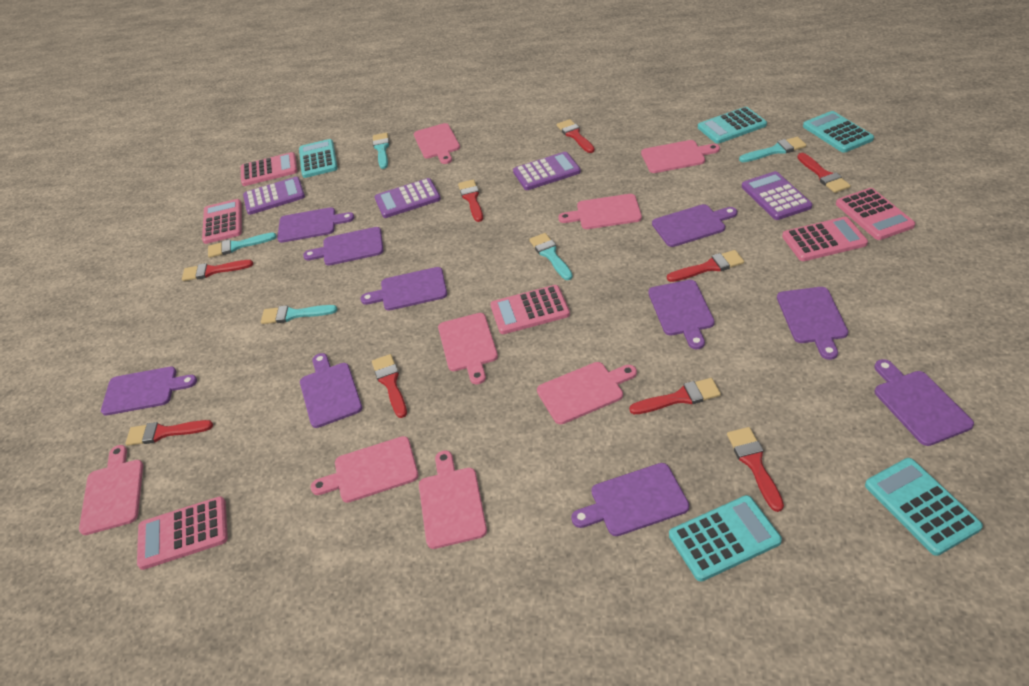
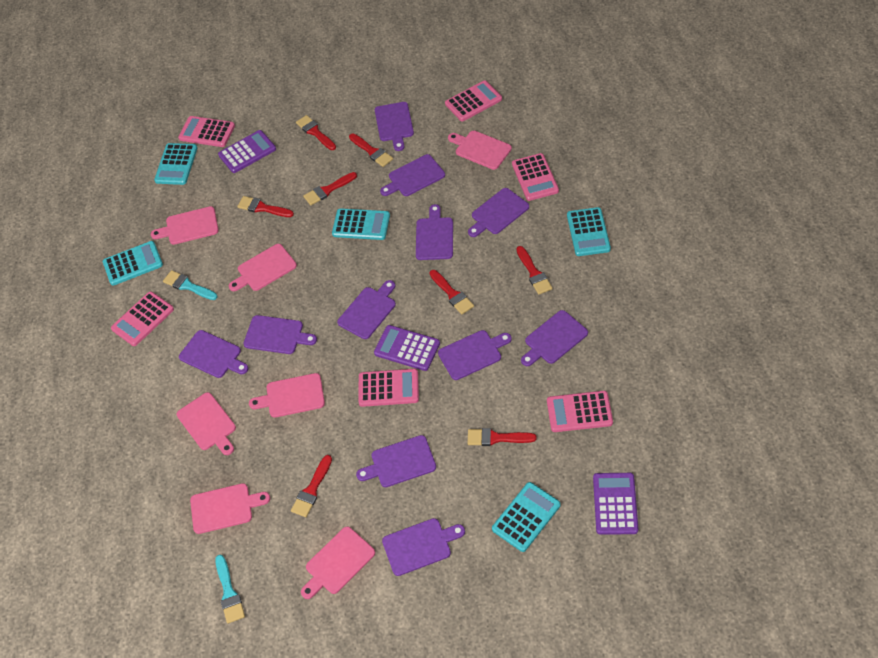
pink cutting board: 8 -> 7
purple calculator: 4 -> 3
purple cutting board: 10 -> 11
red brush: 9 -> 8
turquoise brush: 5 -> 2

